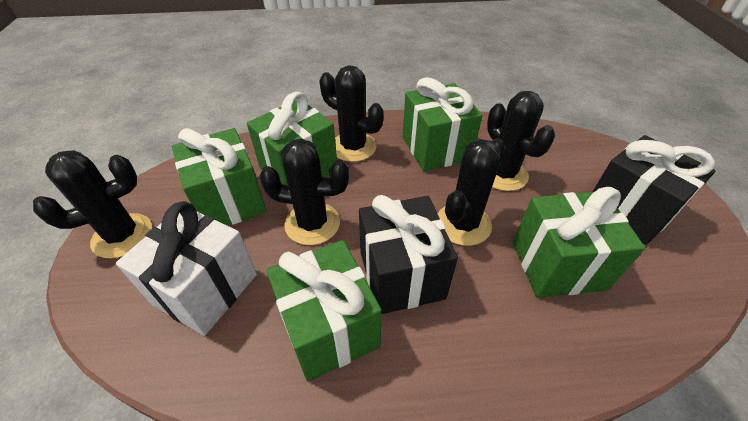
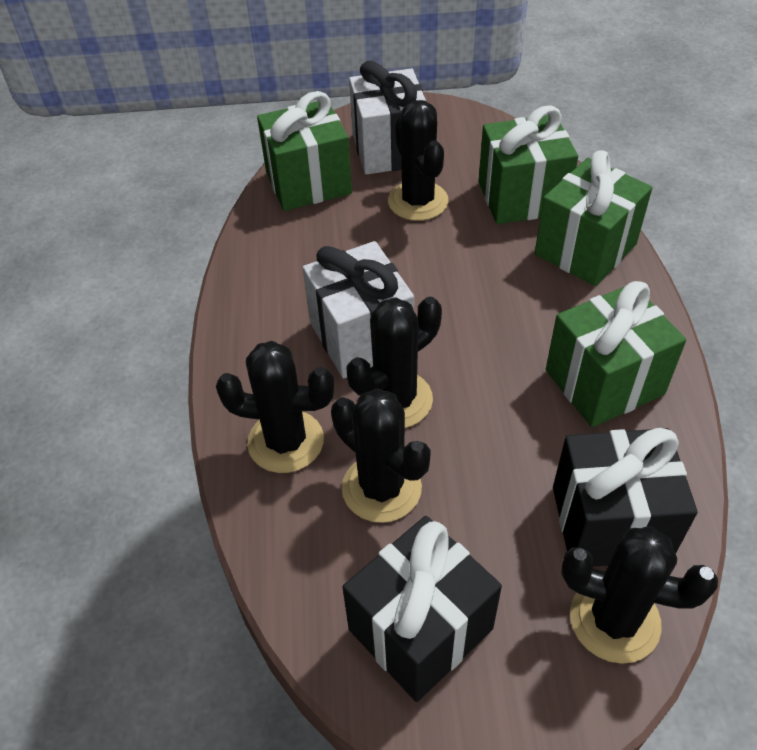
green gift: 5 -> 4
white gift: 1 -> 2

